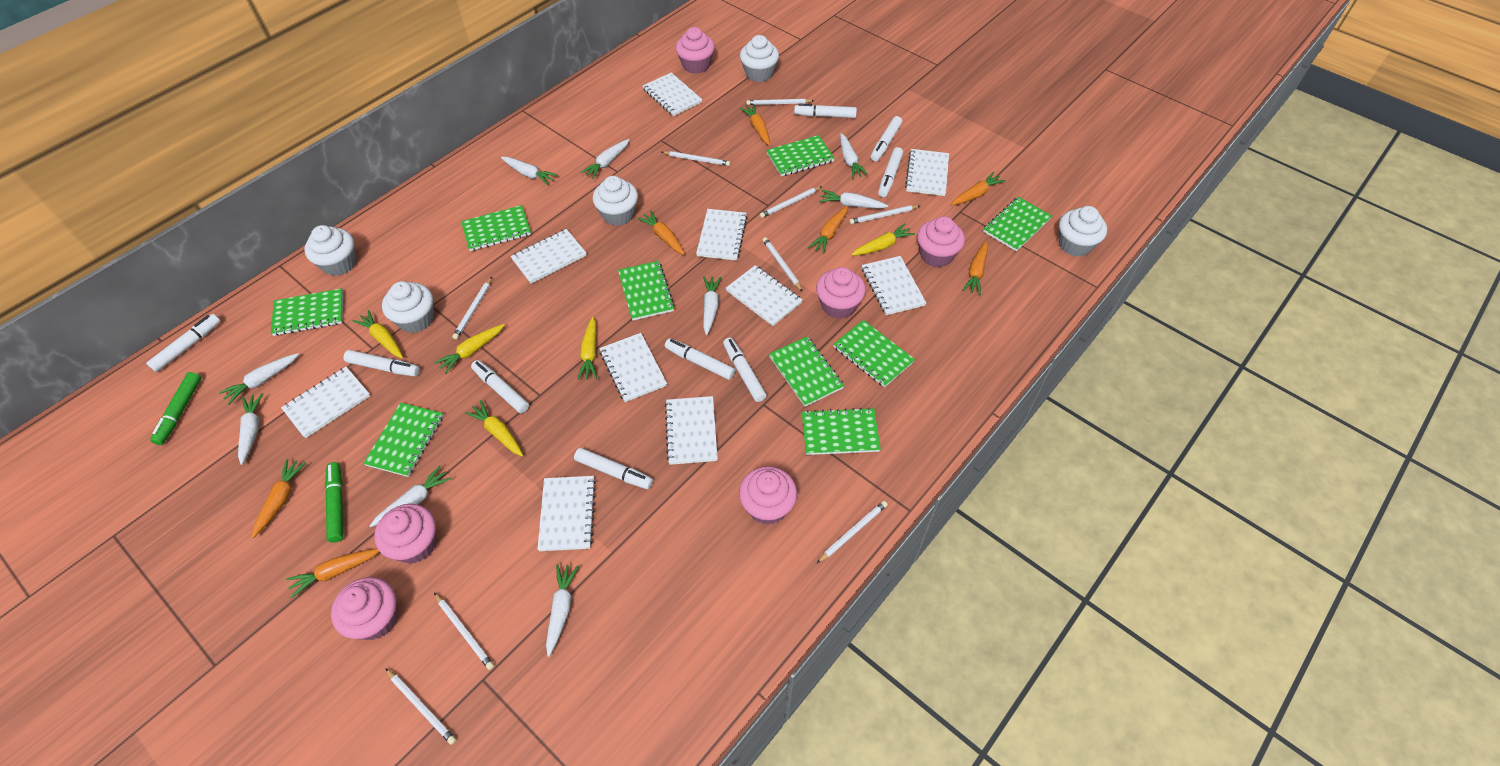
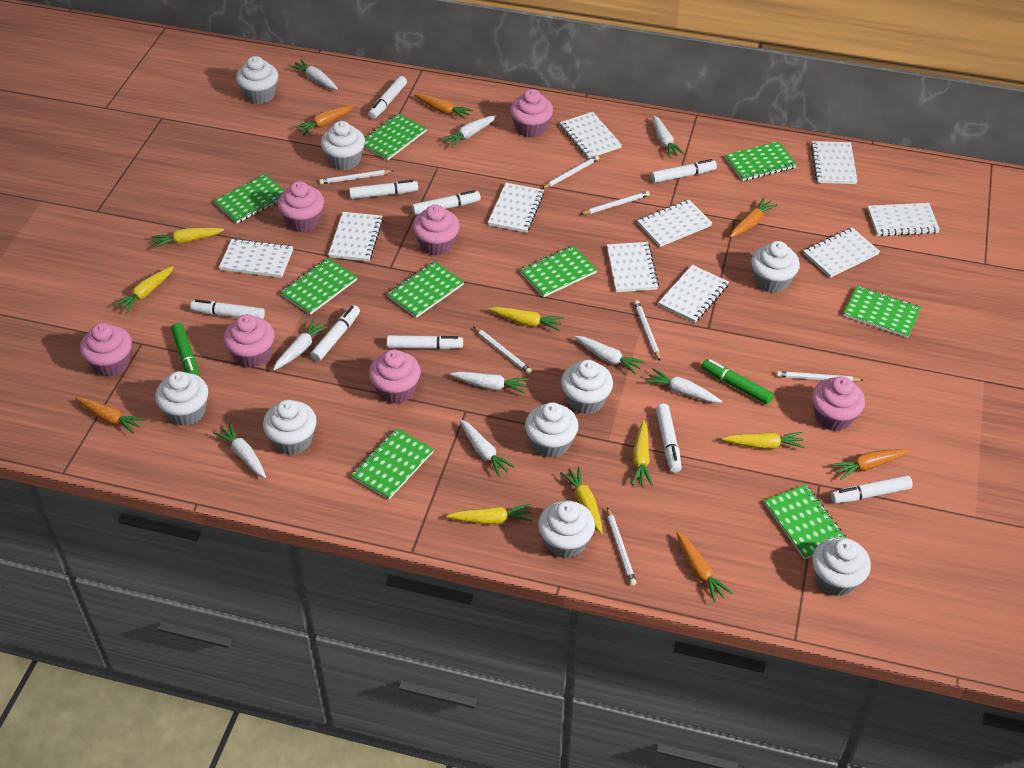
orange carrot: 7 -> 6
pink cupcake: 6 -> 7
white cupcake: 5 -> 9
white pencil: 9 -> 7
yellow carrot: 5 -> 7

